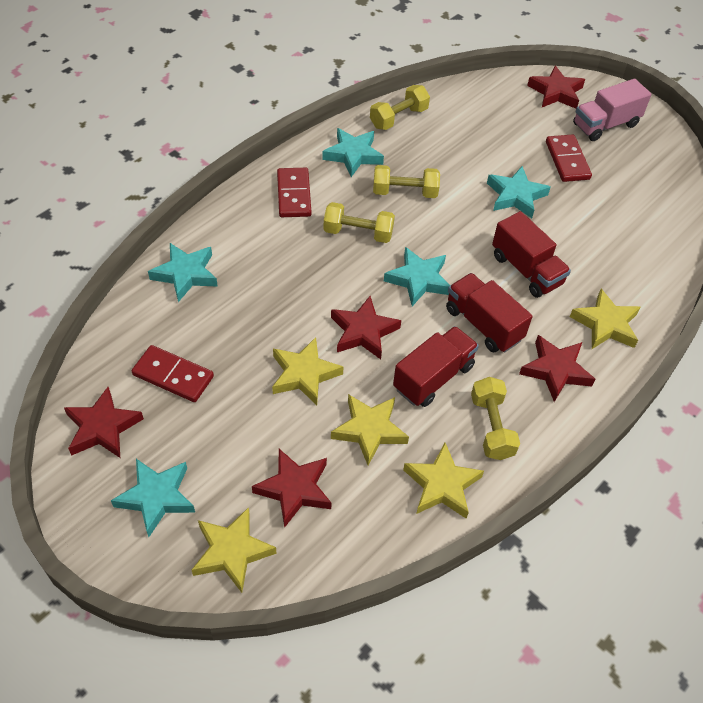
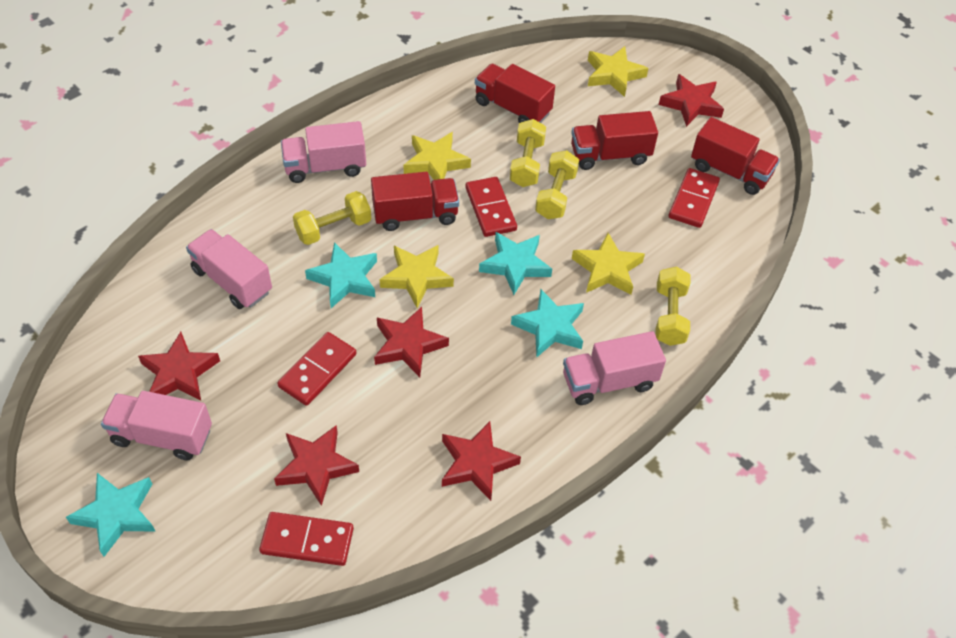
pink truck: 1 -> 4
red domino: 3 -> 4
red truck: 3 -> 4
turquoise star: 5 -> 4
yellow star: 5 -> 4

